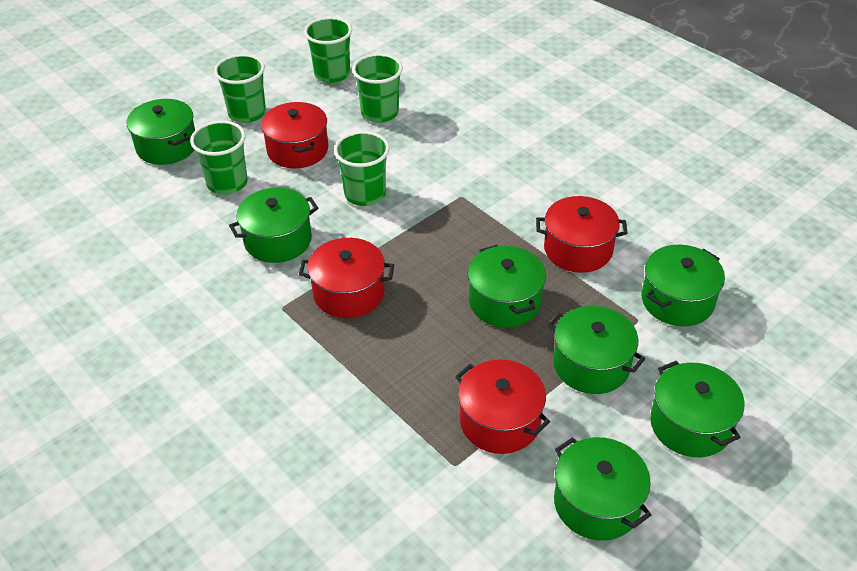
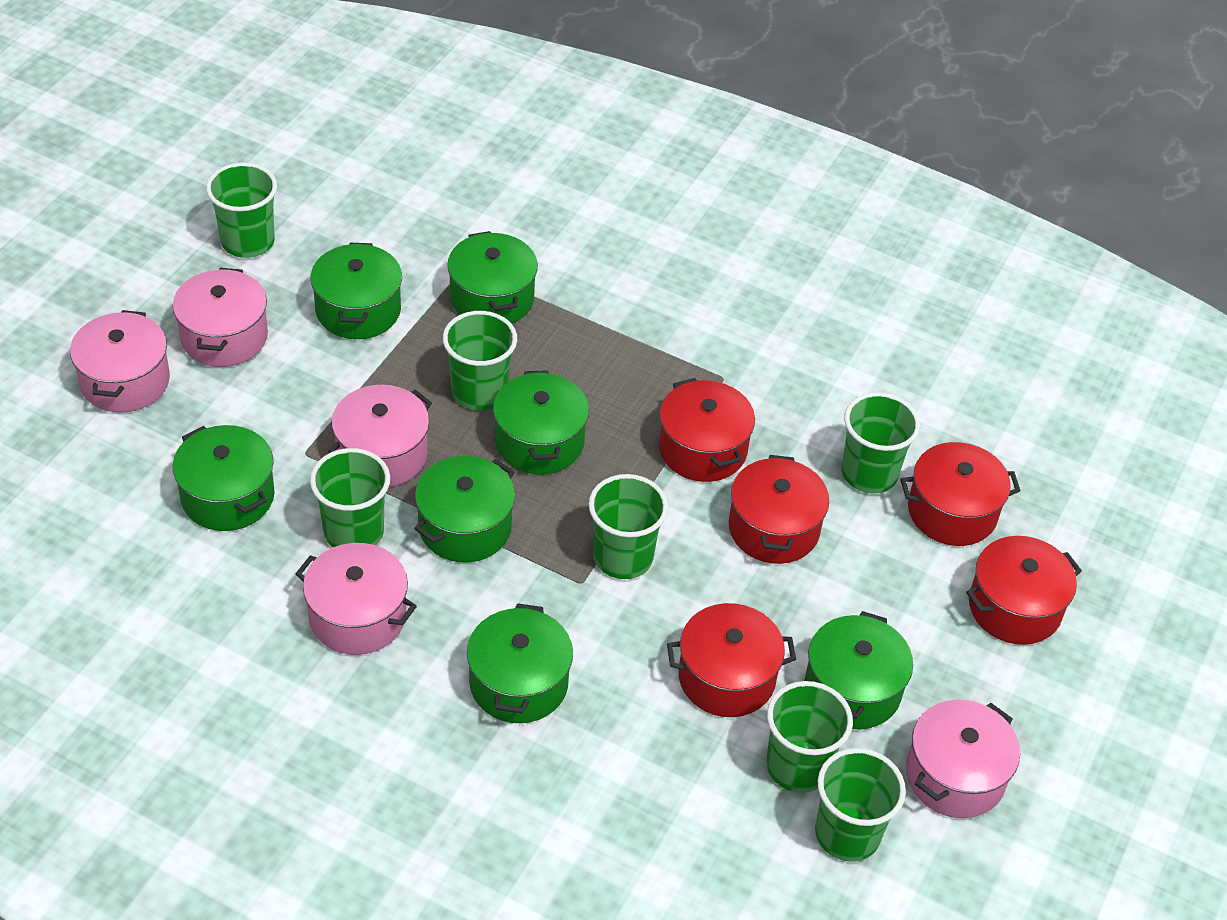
green cup: 5 -> 7
pink pot: 0 -> 5
red pot: 4 -> 5

